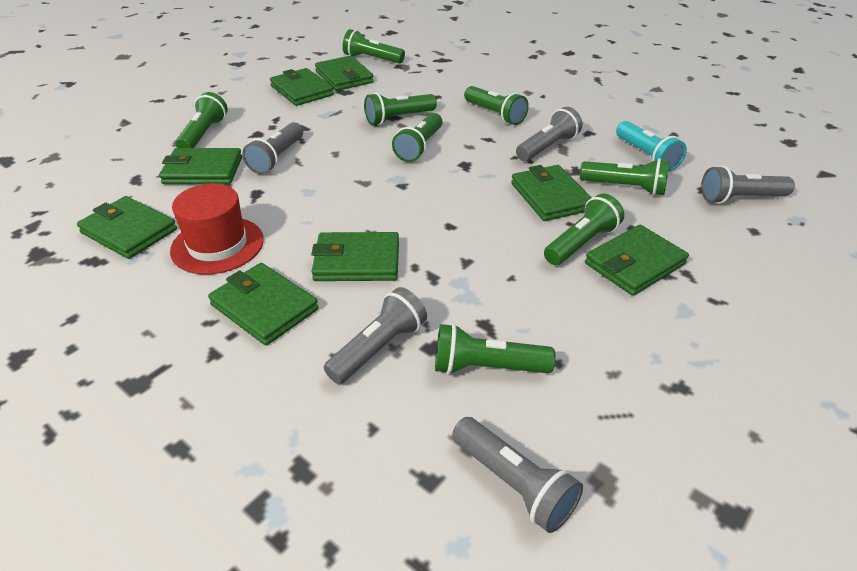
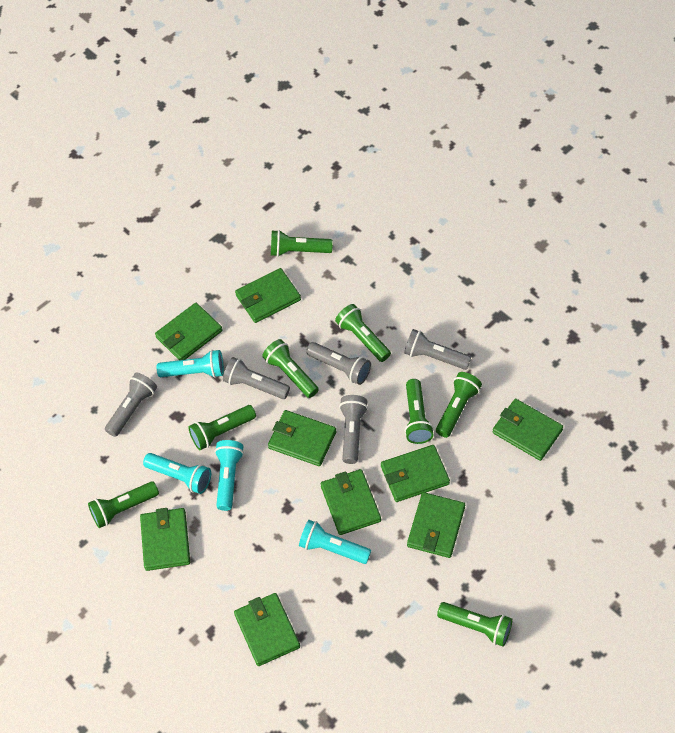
green wallet: 8 -> 9
red hat: 1 -> 0
turquoise flashlight: 1 -> 4

